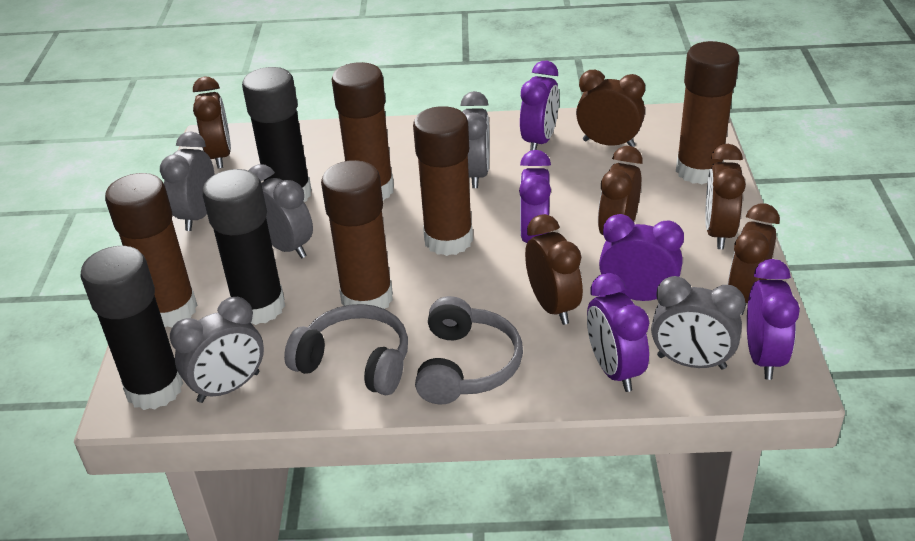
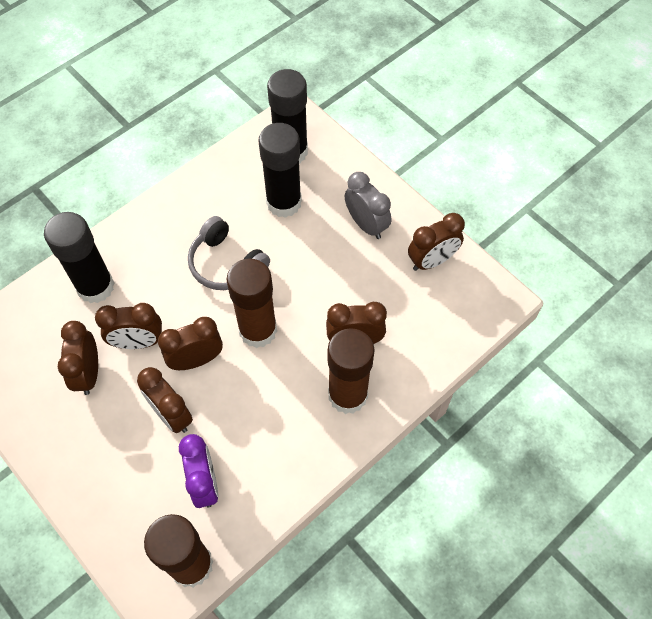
brown glue stick: 5 -> 3
grey clock: 5 -> 1
grey headphones: 2 -> 1
purple clock: 5 -> 1

